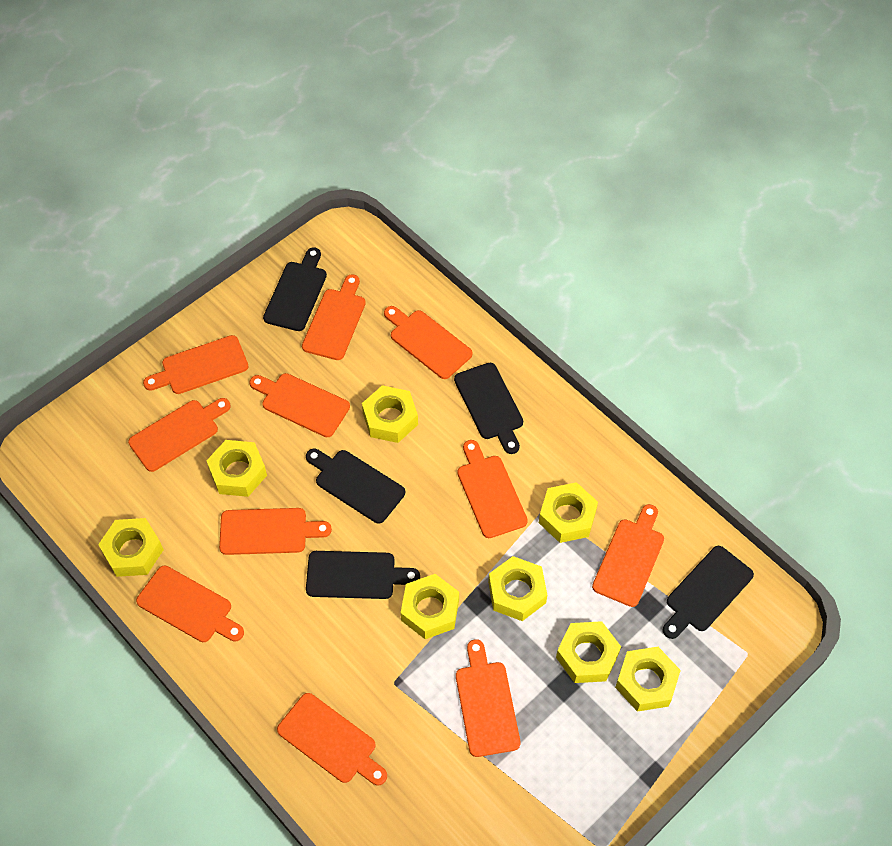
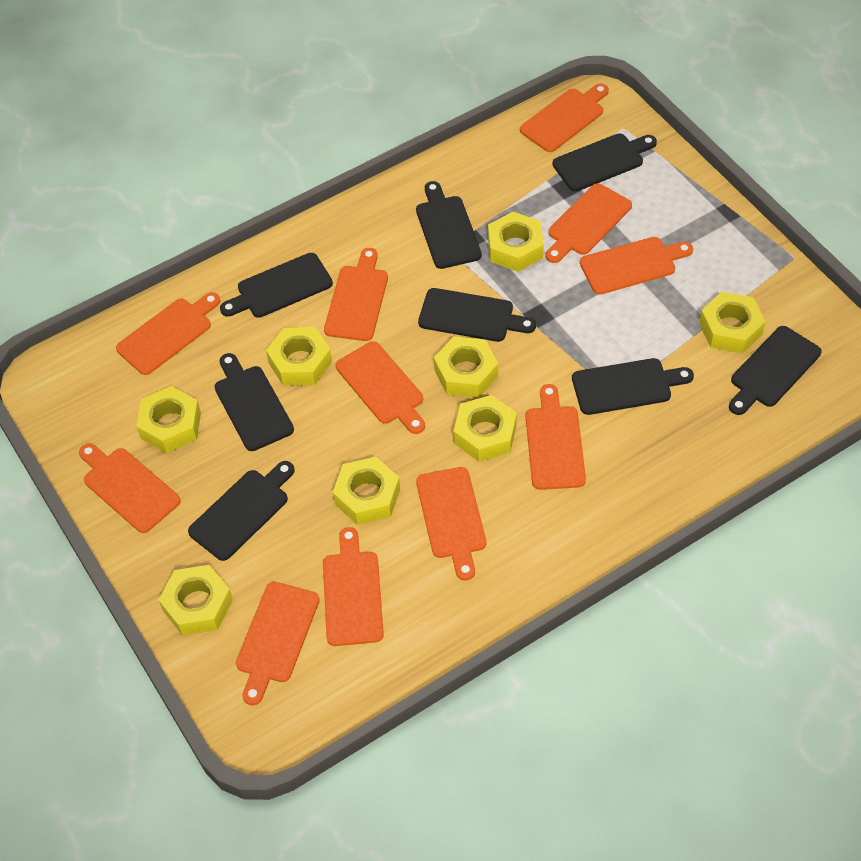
black cutting board: 5 -> 8

